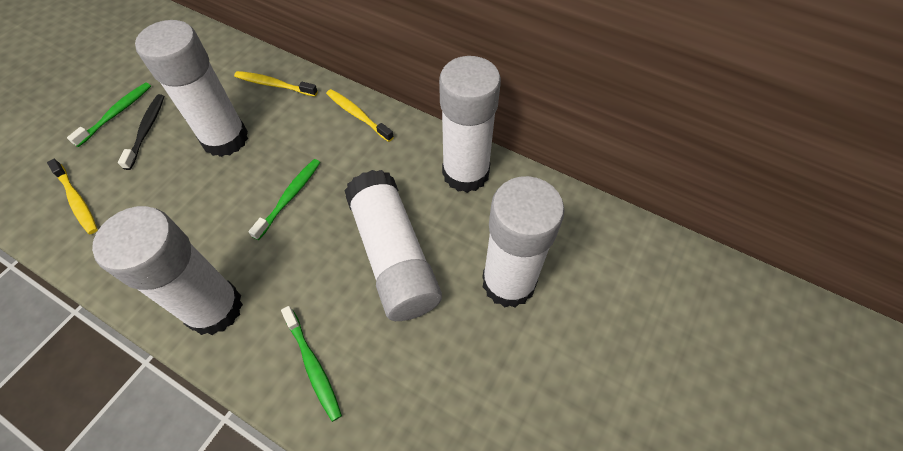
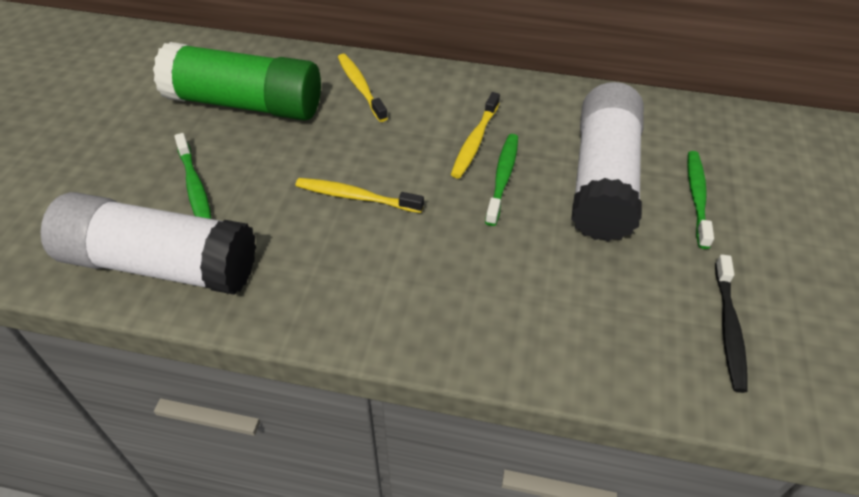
green glue stick: 0 -> 1
white glue stick: 5 -> 2

